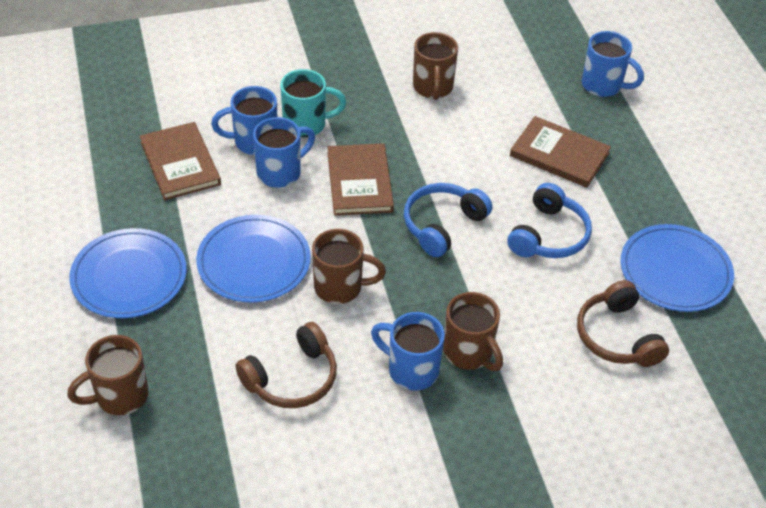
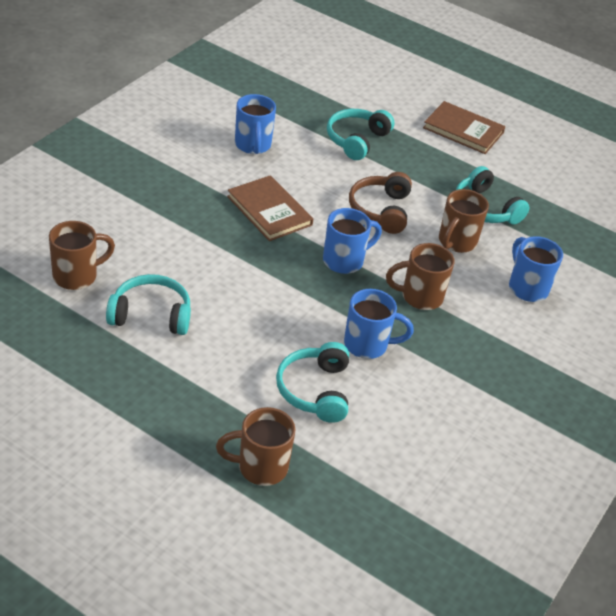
blue headphones: 2 -> 0
blue plate: 3 -> 0
brown book: 3 -> 2
brown headphones: 2 -> 1
turquoise headphones: 0 -> 4
turquoise mug: 1 -> 0

